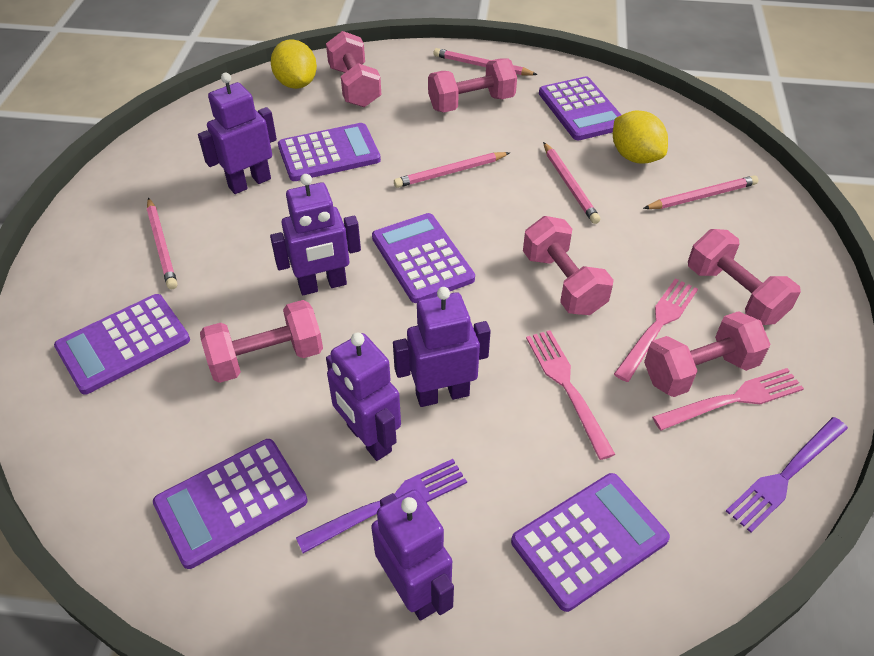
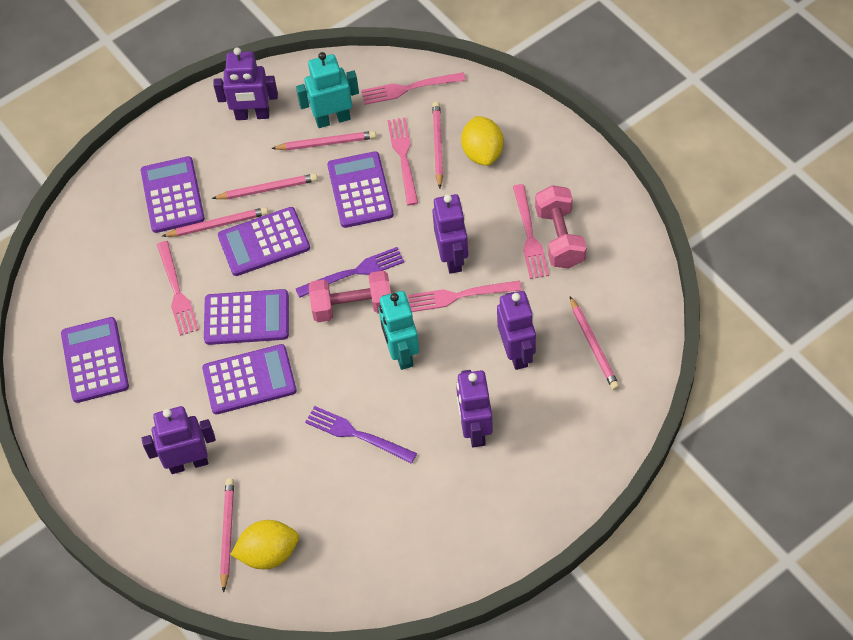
pink dumbbell: 6 -> 2
pink fork: 3 -> 5
pink pencil: 5 -> 6
turquoise robot: 0 -> 2

